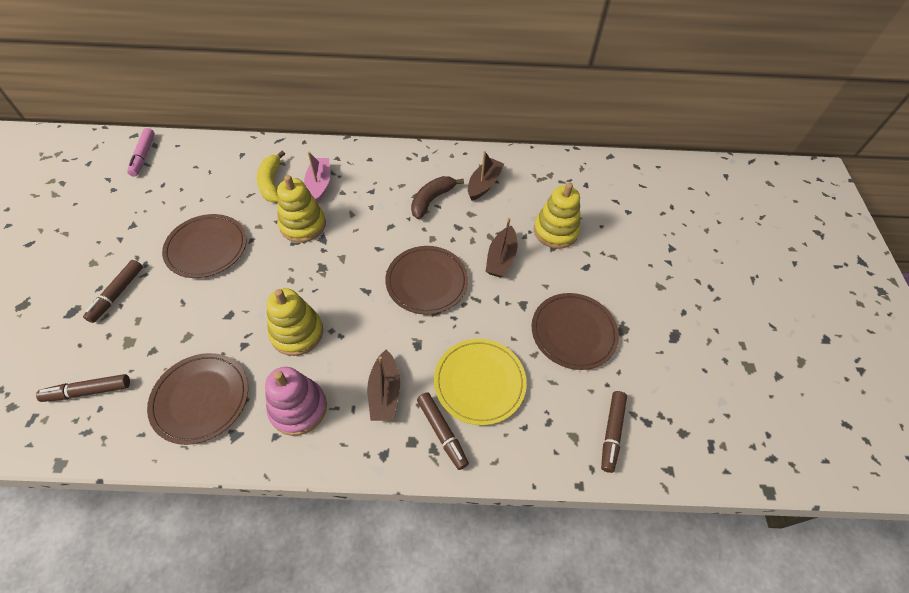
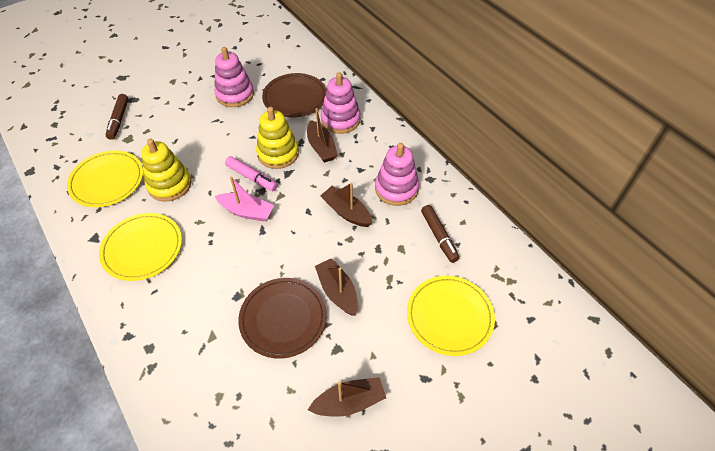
brown banana: 1 -> 0
brown boat: 3 -> 4
brown marker: 4 -> 2
brown plate: 4 -> 2
pink stacking toy: 1 -> 3
yellow banana: 1 -> 0
yellow plate: 1 -> 3
yellow stacking toy: 3 -> 2

